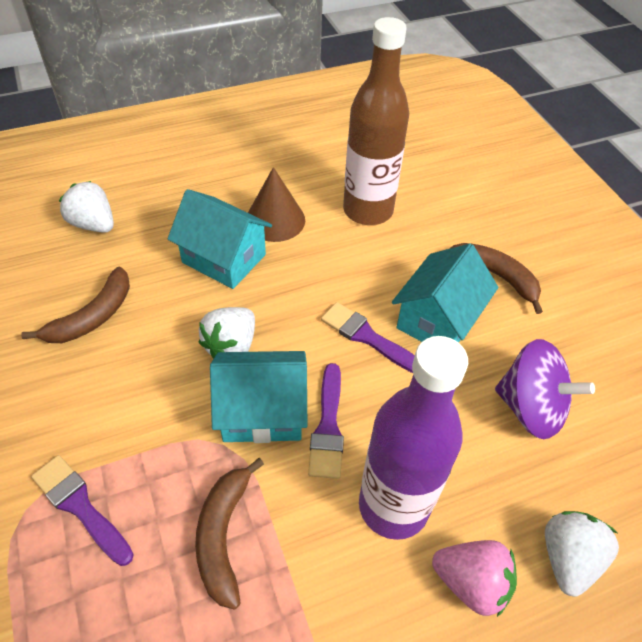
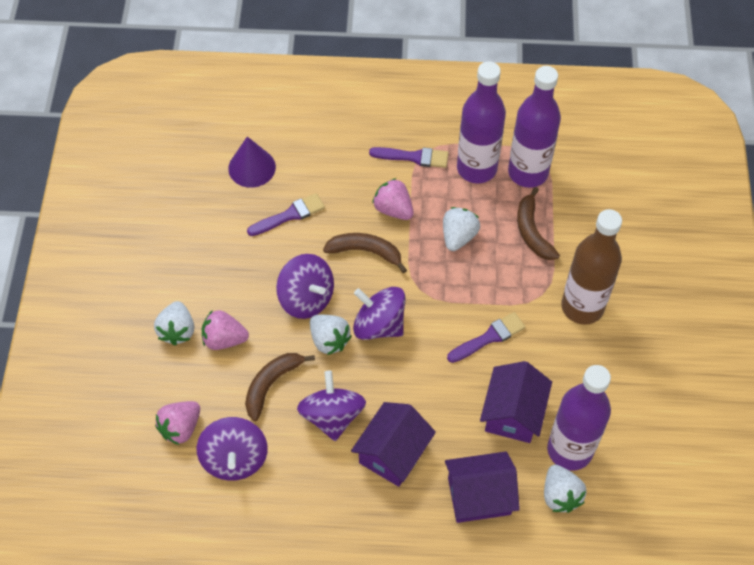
brown cone: 1 -> 0
pink strawberry: 1 -> 3
purple bottle: 1 -> 3
purple cone: 0 -> 1
purple house: 0 -> 3
purple spinning top: 1 -> 4
turquoise house: 3 -> 0
white strawberry: 3 -> 4

